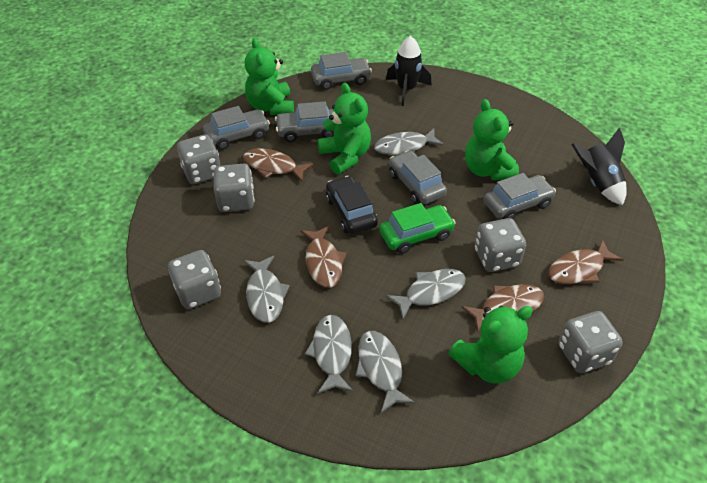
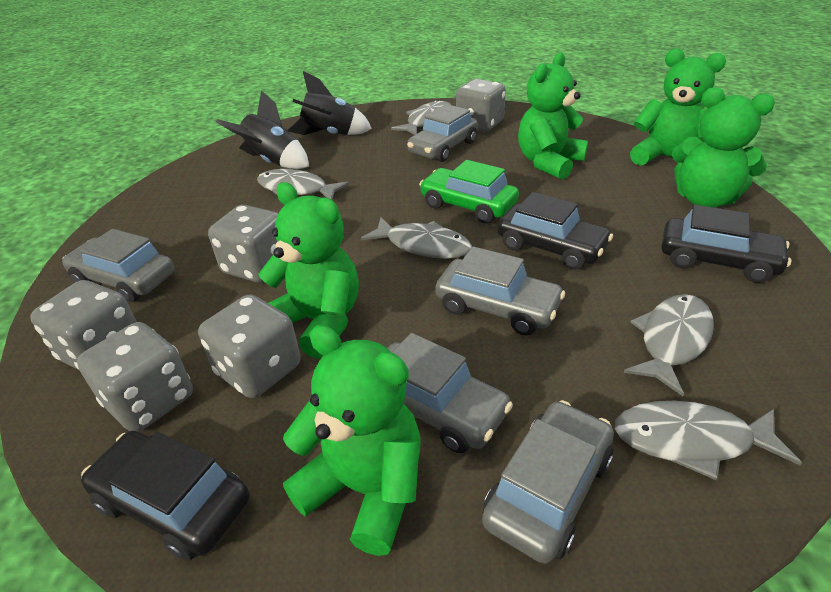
black car: 1 -> 3
brown fish: 4 -> 0
green teddy bear: 4 -> 5

